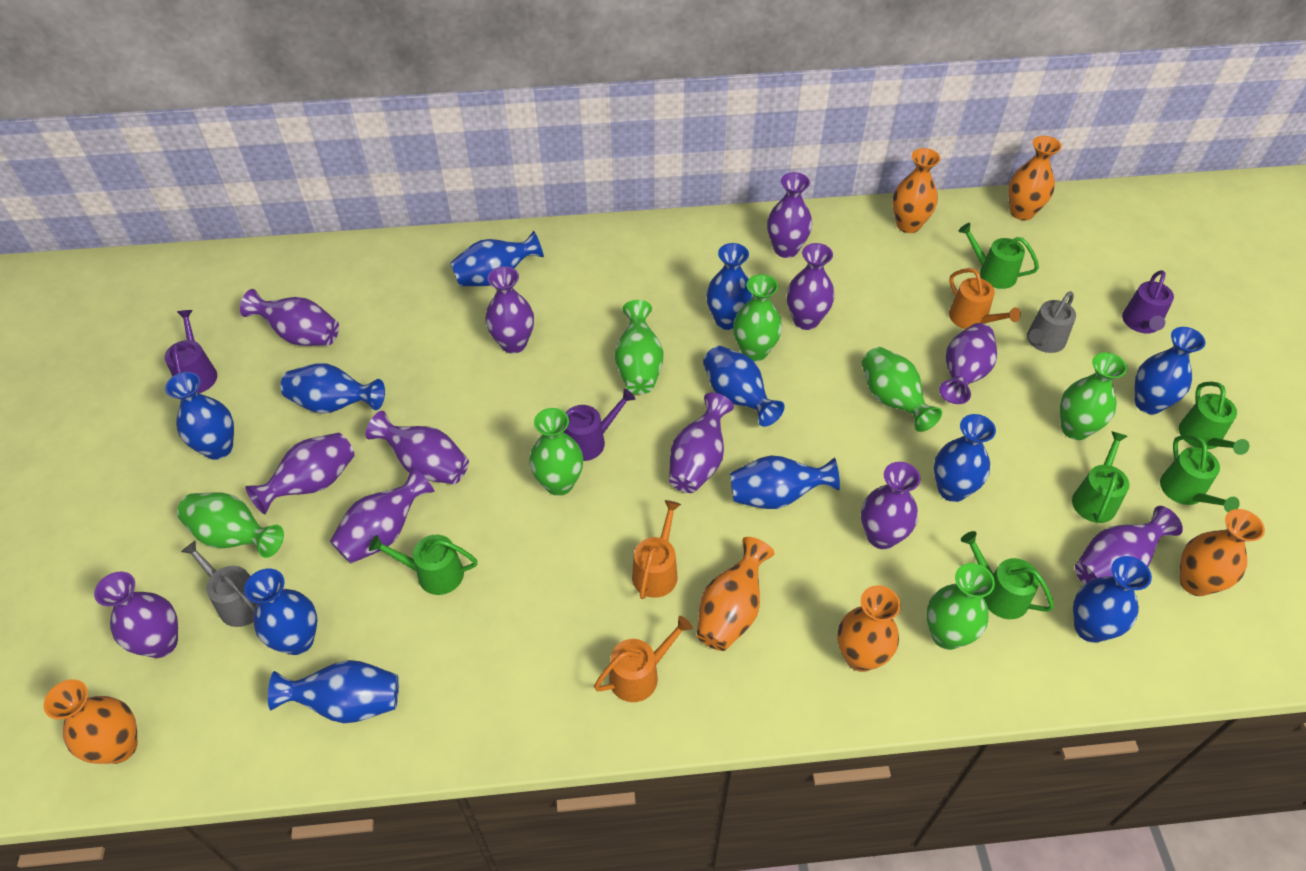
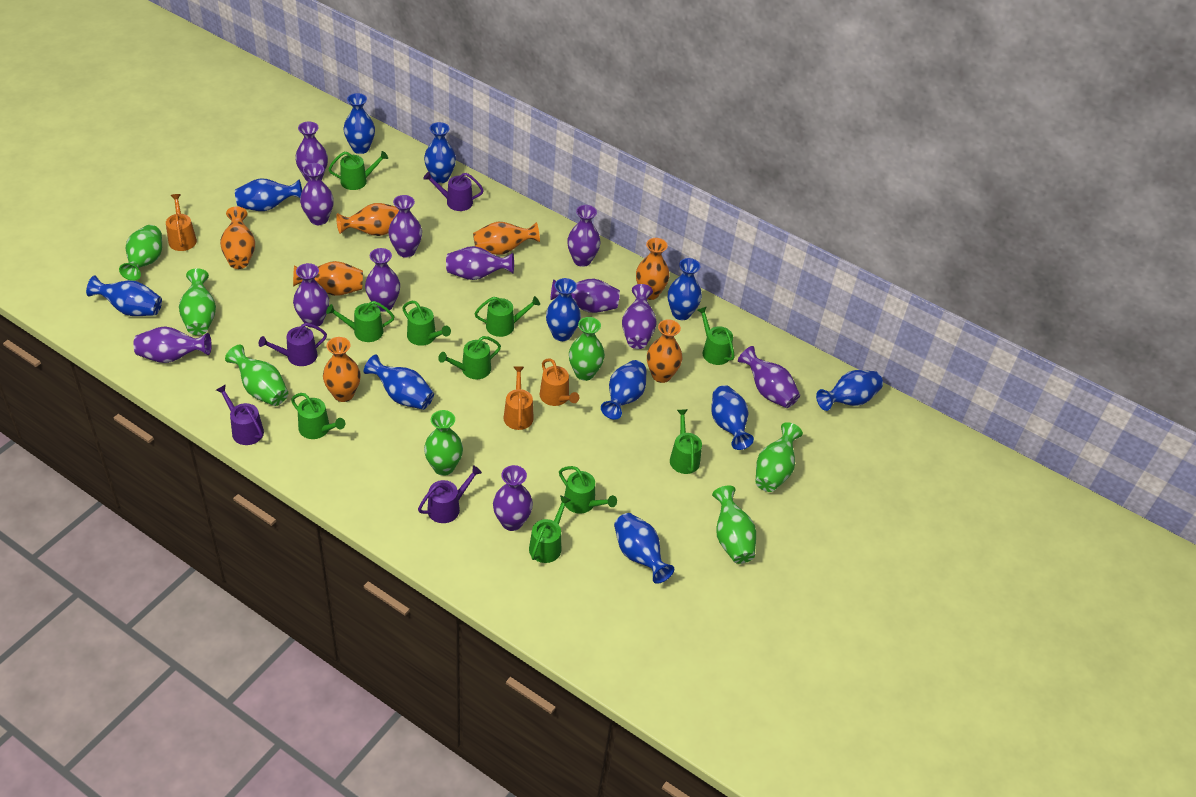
green watering can: 6 -> 10
grey watering can: 2 -> 0
orange vase: 6 -> 7
purple watering can: 3 -> 4

